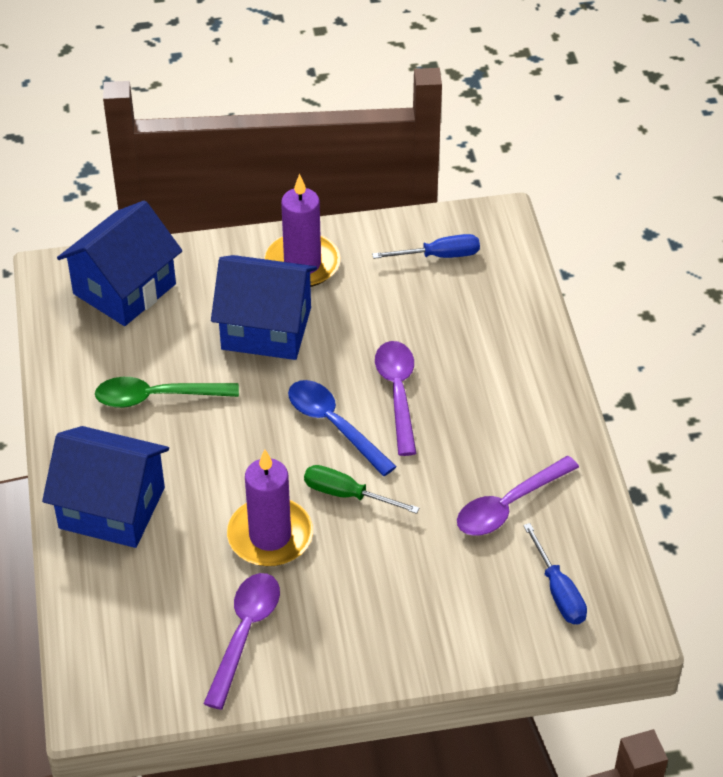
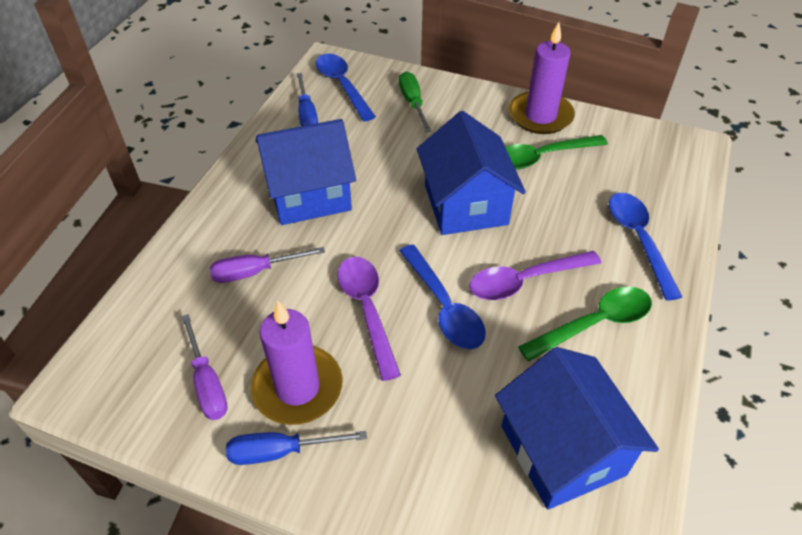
blue spoon: 1 -> 3
green spoon: 1 -> 2
purple screwdriver: 0 -> 2
purple spoon: 3 -> 2

